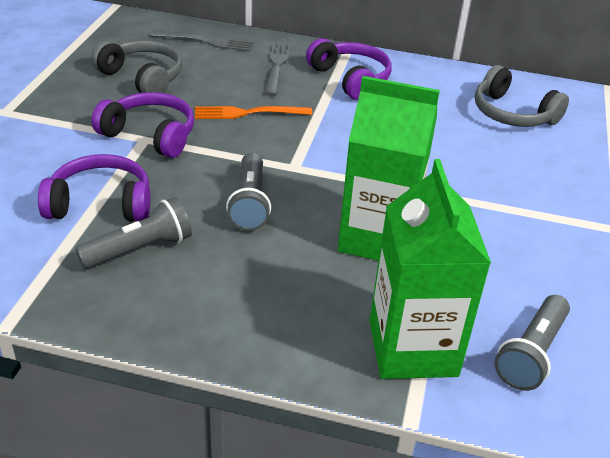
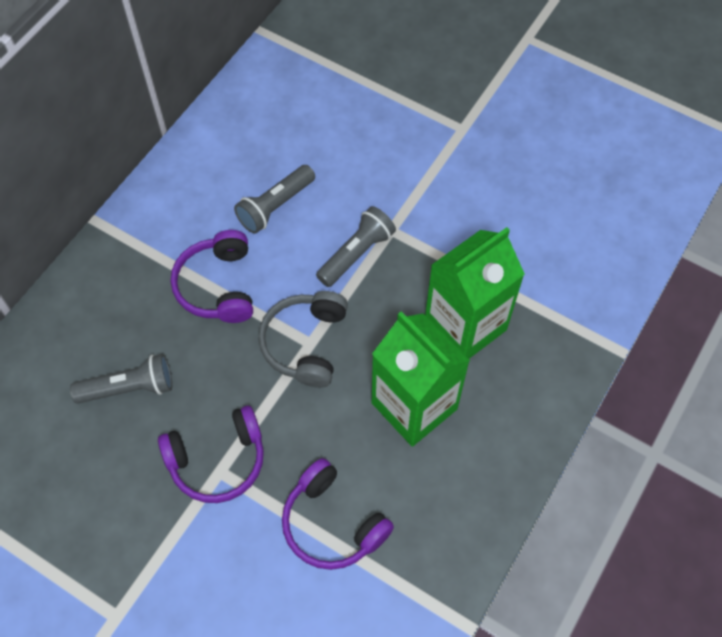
grey fork: 2 -> 0
grey headphones: 2 -> 1
orange fork: 1 -> 0

